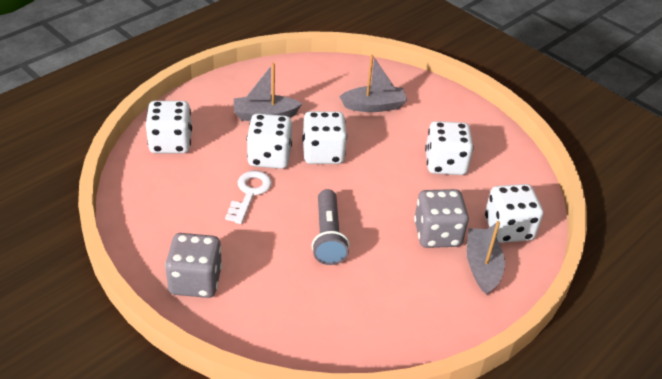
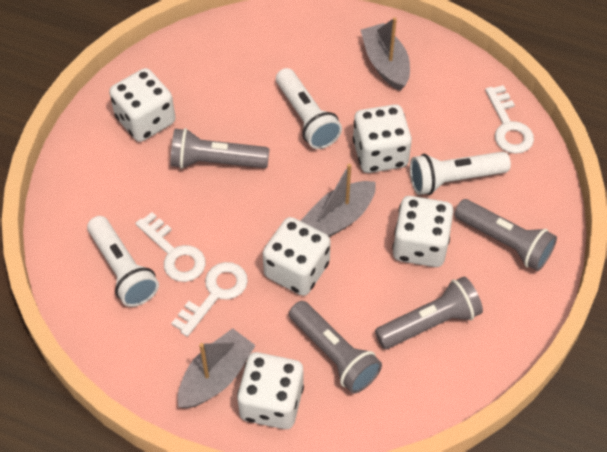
grey dice: 2 -> 0
grey flashlight: 1 -> 4
white flashlight: 0 -> 3
white key: 1 -> 3

